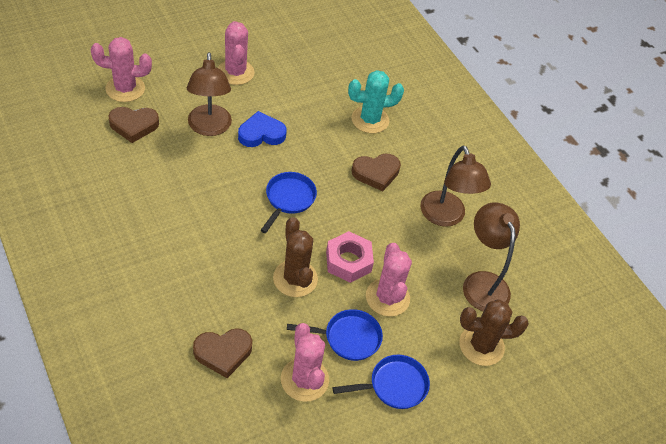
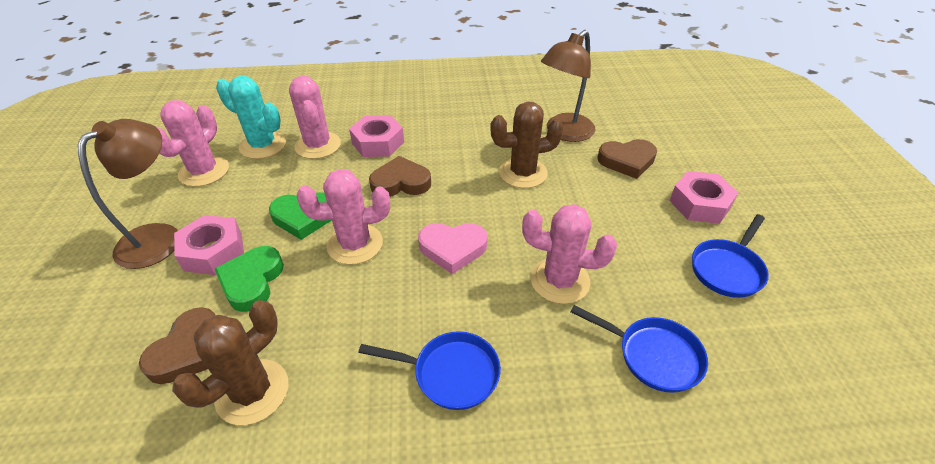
blue heart: 1 -> 0
brown lamp: 3 -> 2
green heart: 0 -> 2
pink heart: 0 -> 1
pink nut: 1 -> 3

